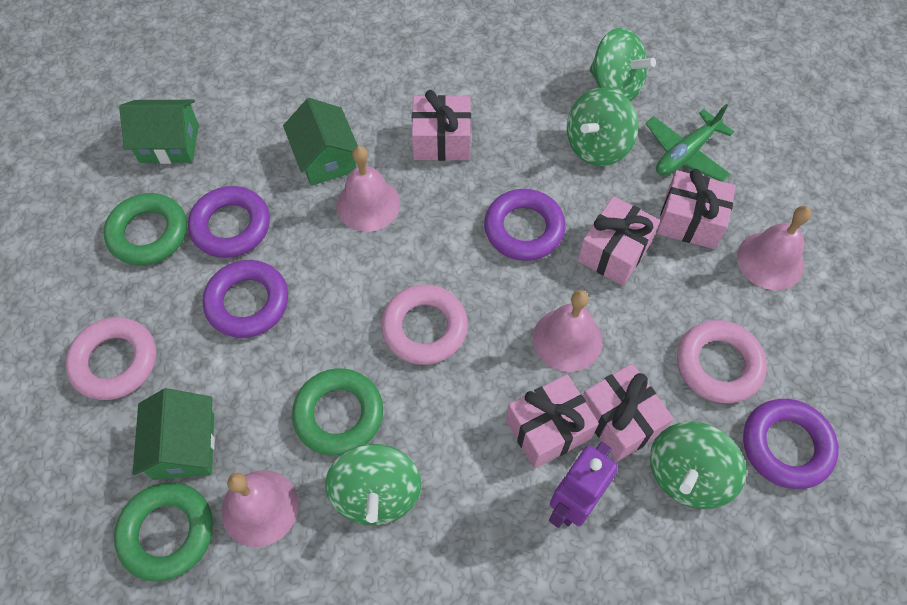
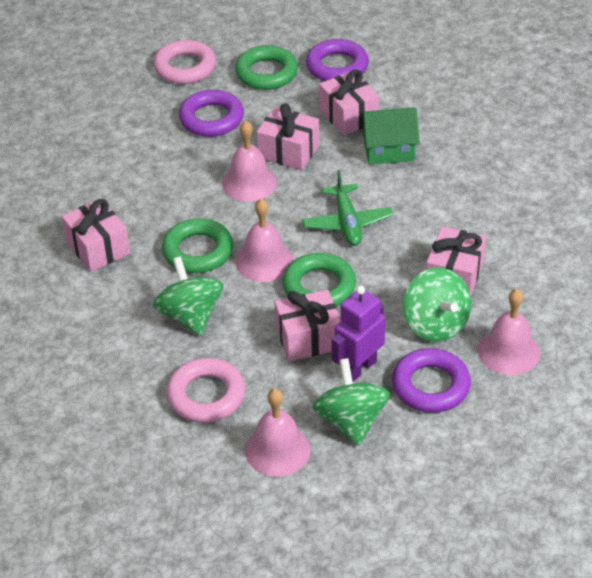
green house: 3 -> 1
green spinning top: 4 -> 3
pink ring: 3 -> 2
purple ring: 4 -> 3

